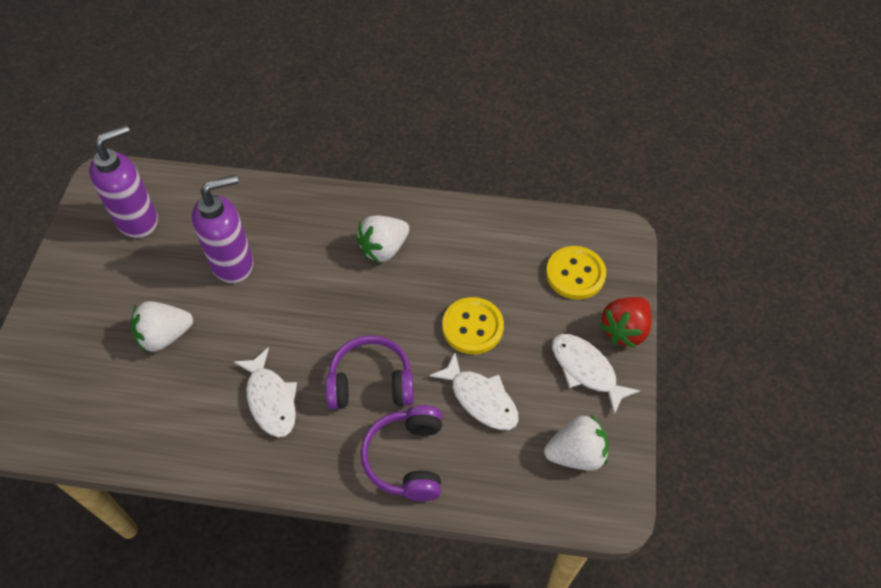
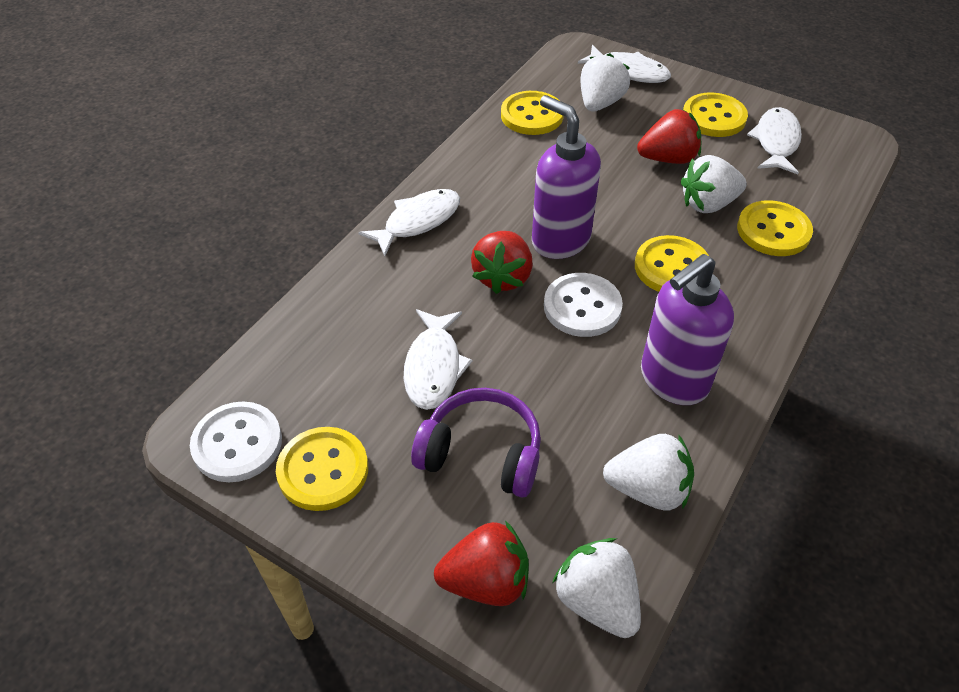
purple headphones: 2 -> 1
red strawberry: 1 -> 3
white button: 0 -> 2
white fish: 3 -> 4
white strawberry: 3 -> 4
yellow button: 2 -> 5

